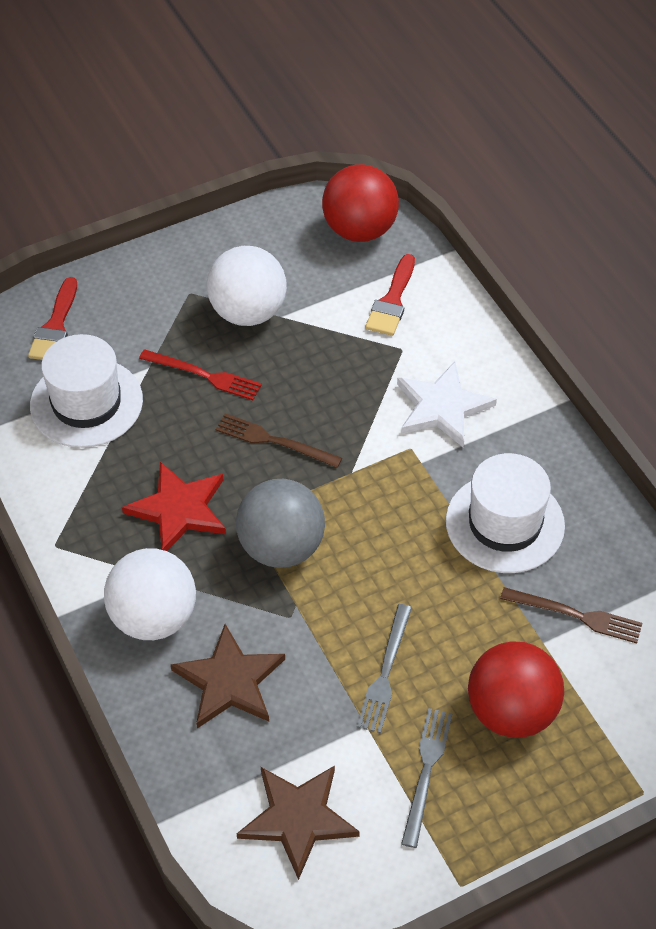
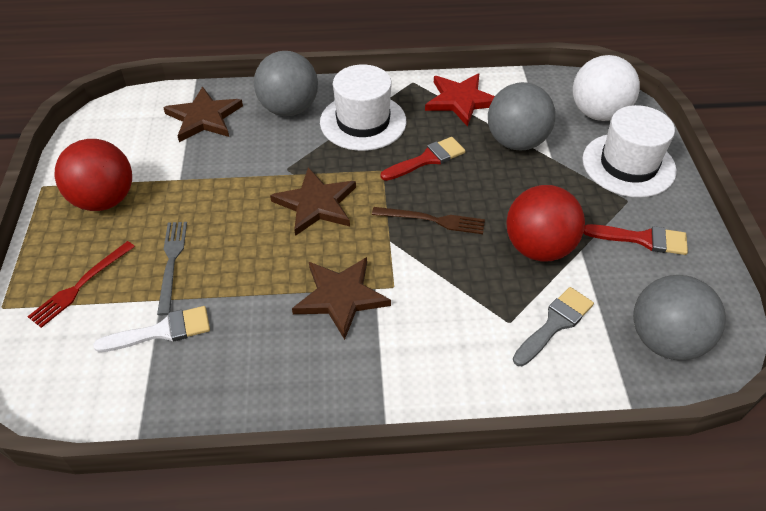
brown fork: 2 -> 1
brown star: 2 -> 3
grey ball: 1 -> 3
grey brush: 0 -> 1
grey fork: 2 -> 1
white ball: 2 -> 1
white brush: 0 -> 1
white star: 1 -> 0

